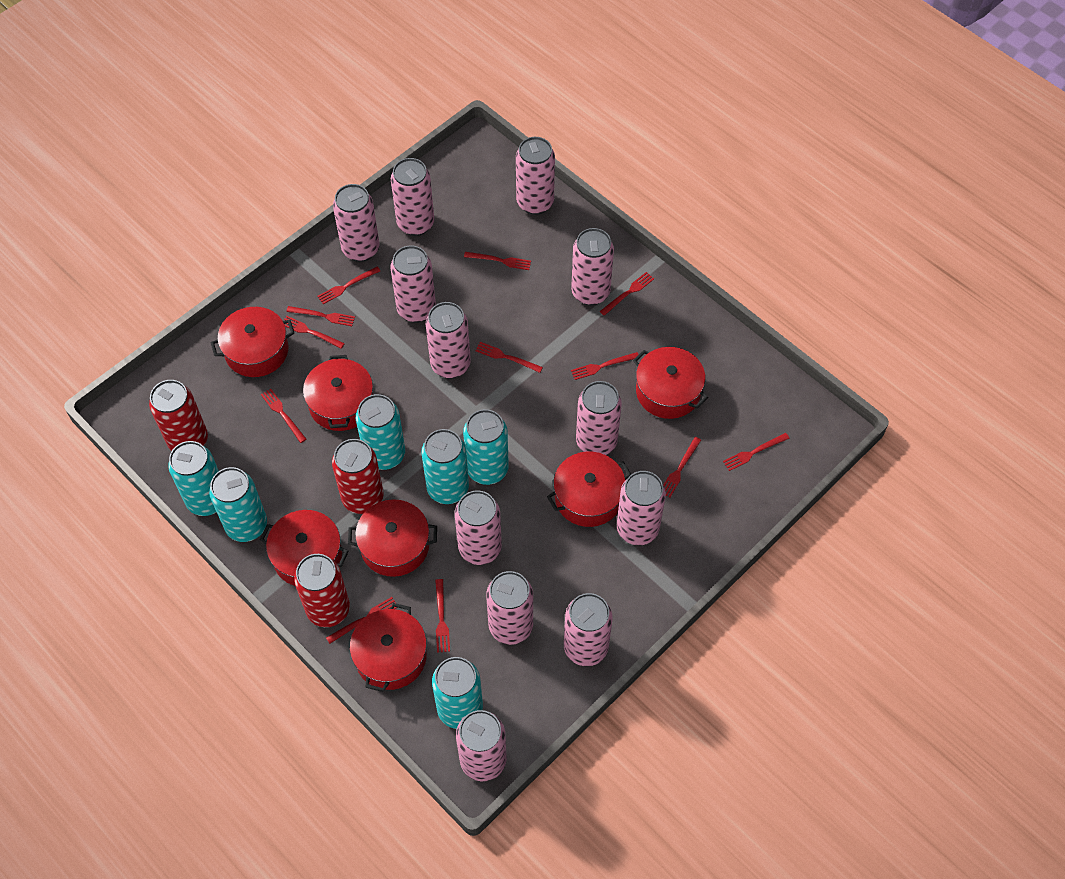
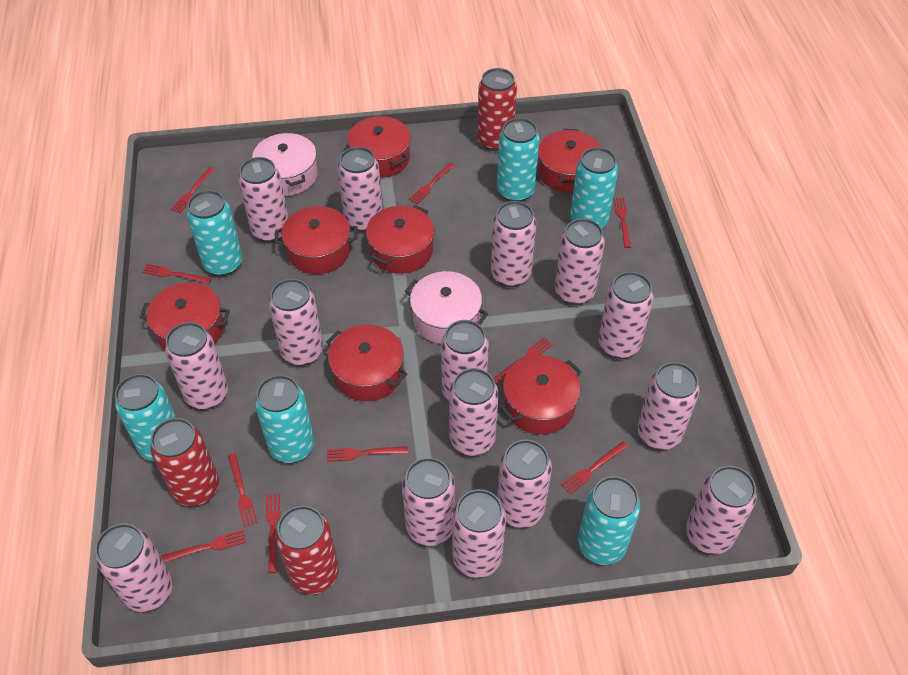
pink can: 12 -> 15
pink pot: 0 -> 2
red fork: 12 -> 10

